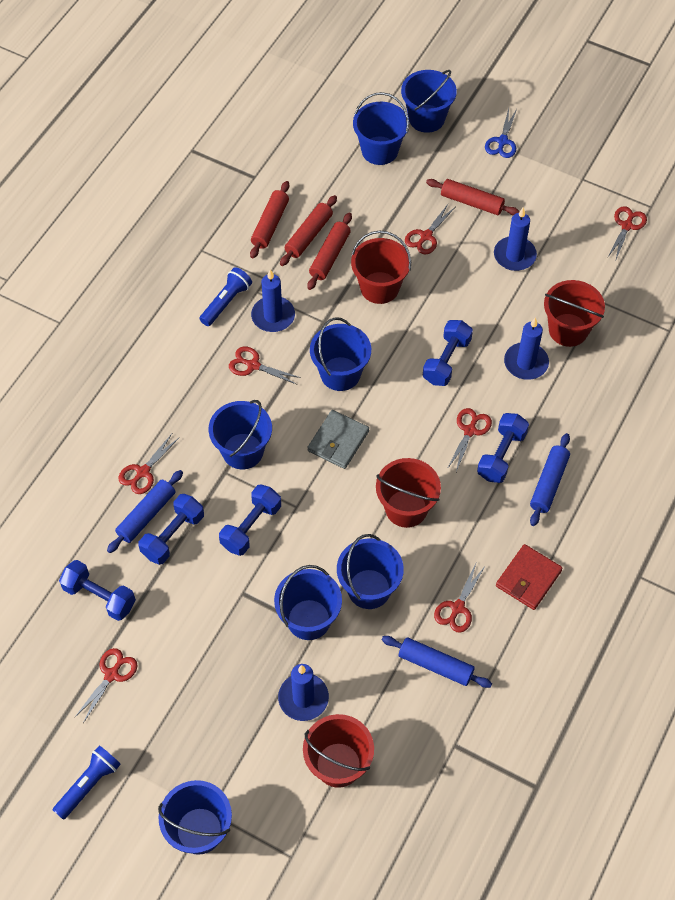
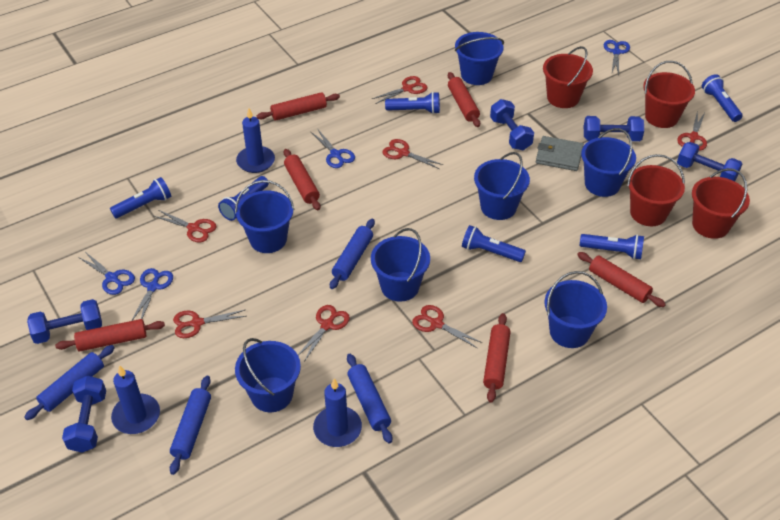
blue candle: 4 -> 3
blue flashlight: 2 -> 6
blue rolling pin: 3 -> 4
blue scissors: 1 -> 4
red rolling pin: 4 -> 6
red wallet: 1 -> 0

